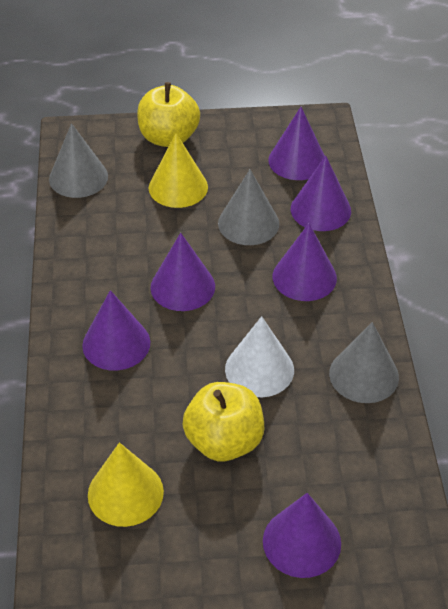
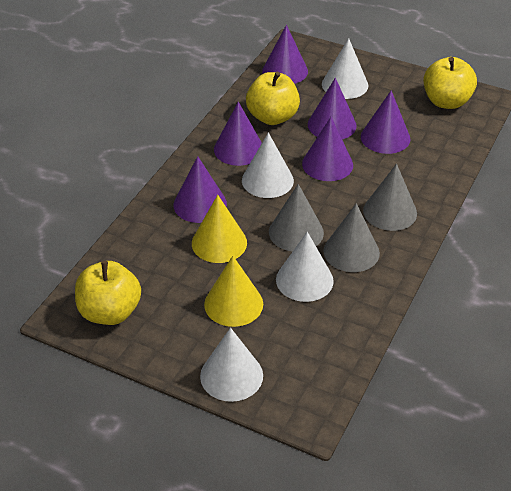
white cone: 1 -> 4
yellow apple: 2 -> 3

